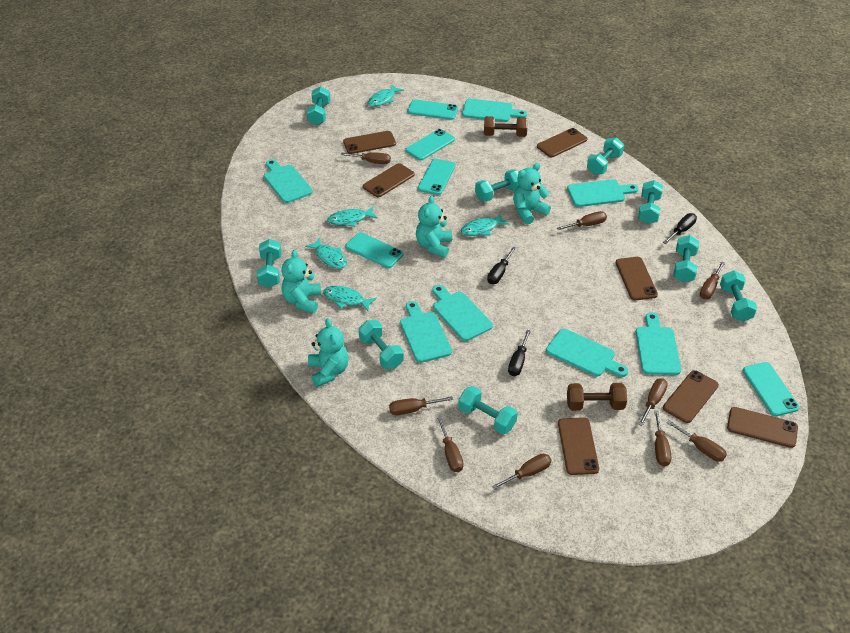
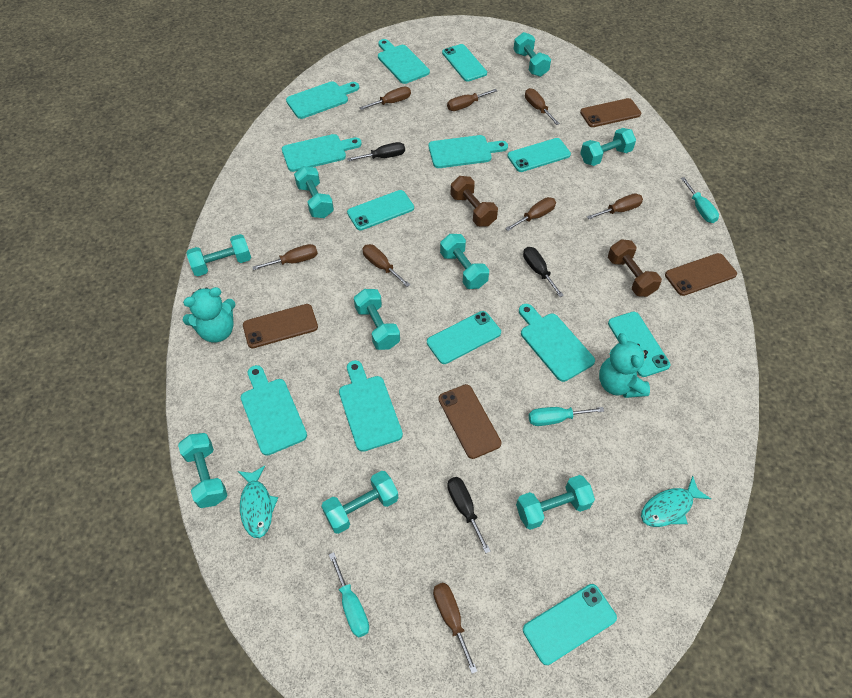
brown phone: 7 -> 4
brown screwdriver: 9 -> 8
turquoise fish: 5 -> 2
turquoise phone: 5 -> 6
turquoise screwdriver: 0 -> 3
turquoise teddy bear: 4 -> 2

